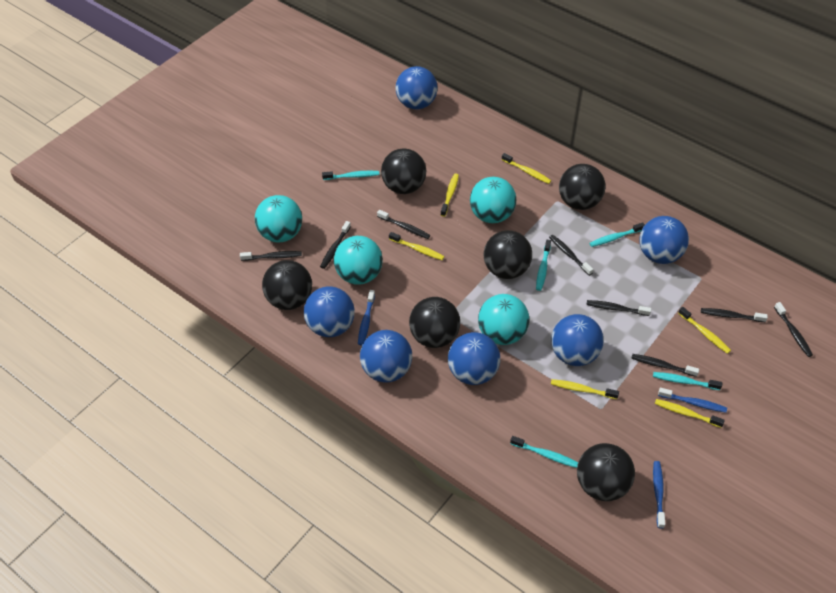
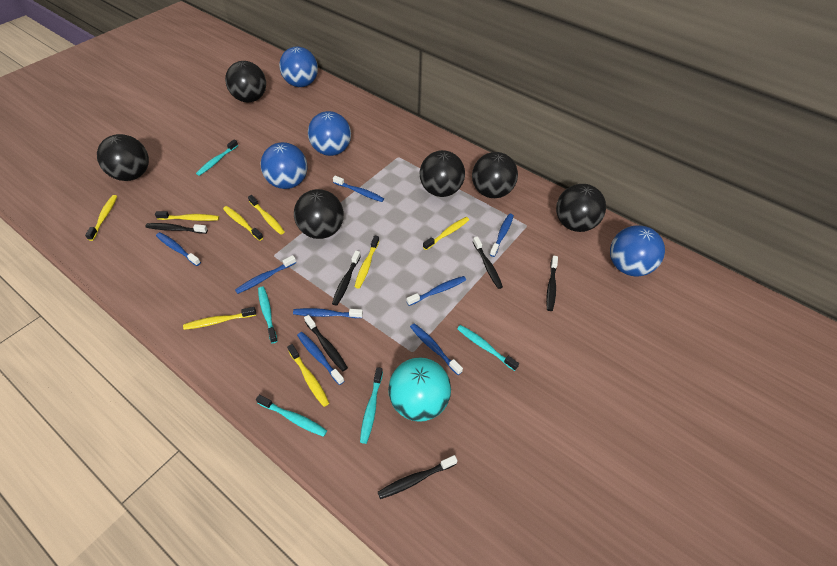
black toothbrush: 8 -> 6
blue ball: 6 -> 4
blue toothbrush: 3 -> 8
turquoise ball: 4 -> 1
yellow toothbrush: 6 -> 8

